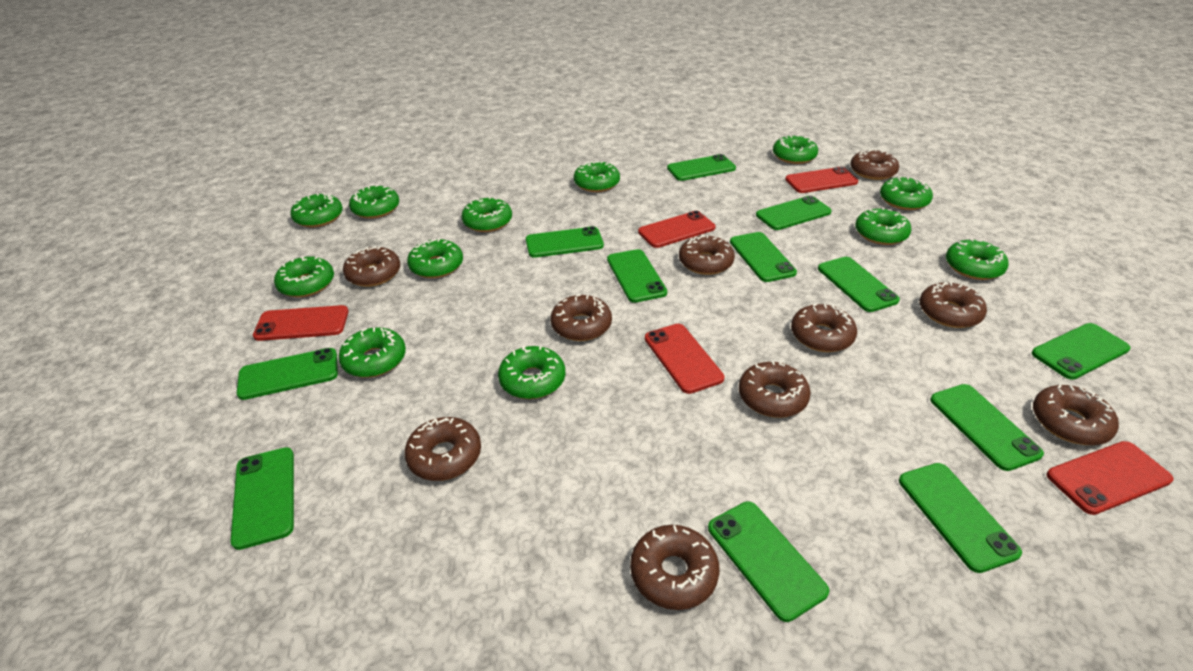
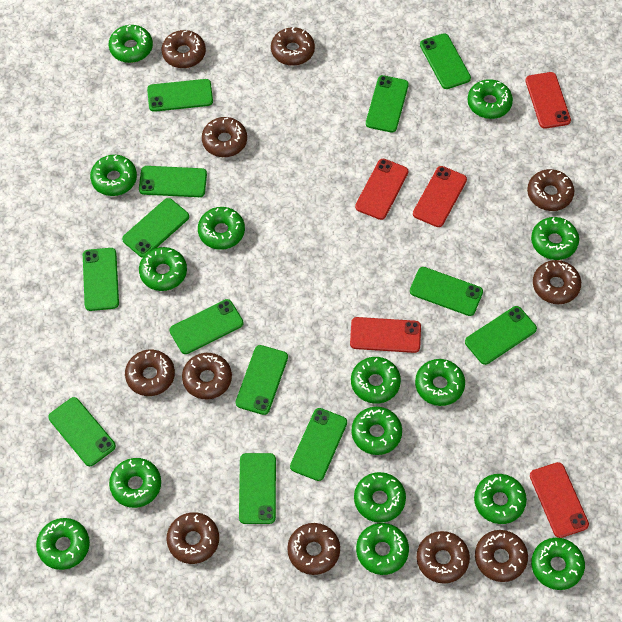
brown donut: 10 -> 11
green donut: 12 -> 15
green phone: 12 -> 13

